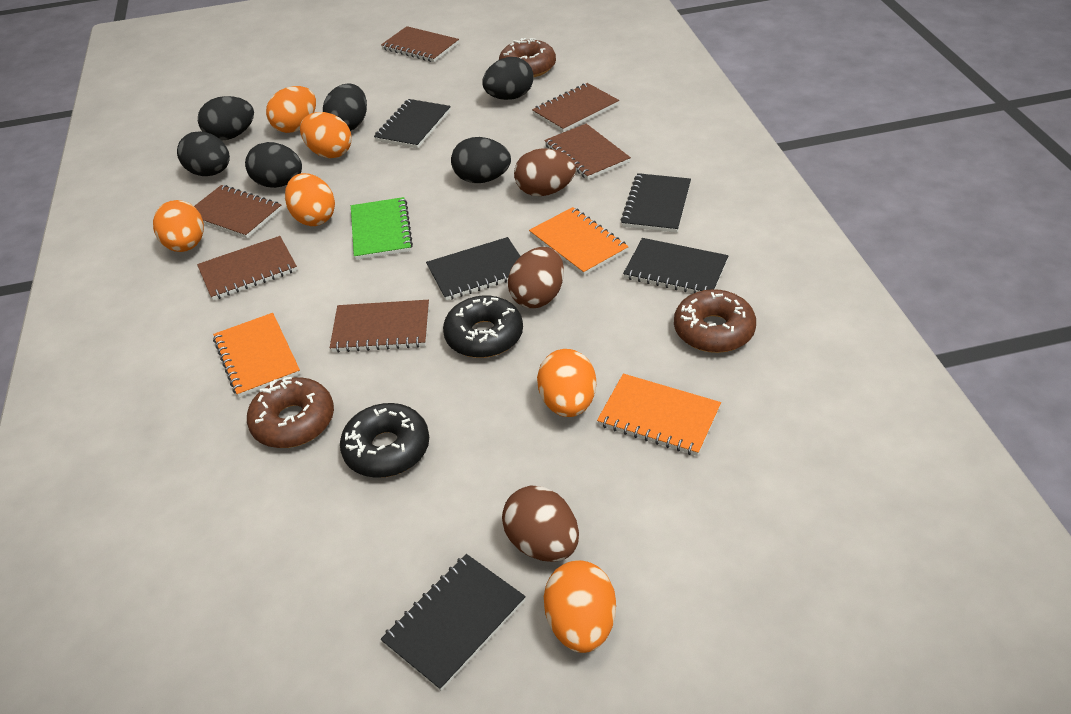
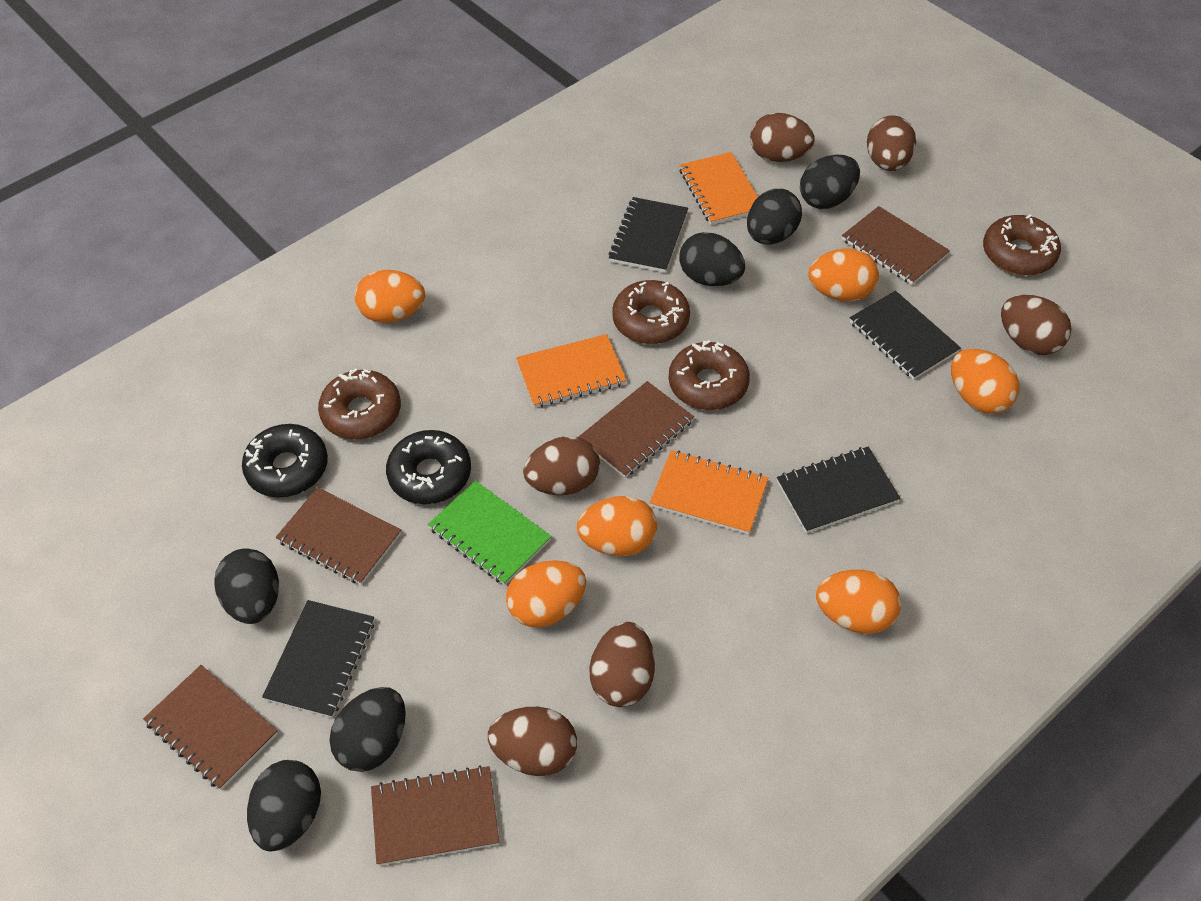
black notebook: 5 -> 4
brown donut: 3 -> 4
brown egg: 3 -> 6
brown notebook: 6 -> 5

